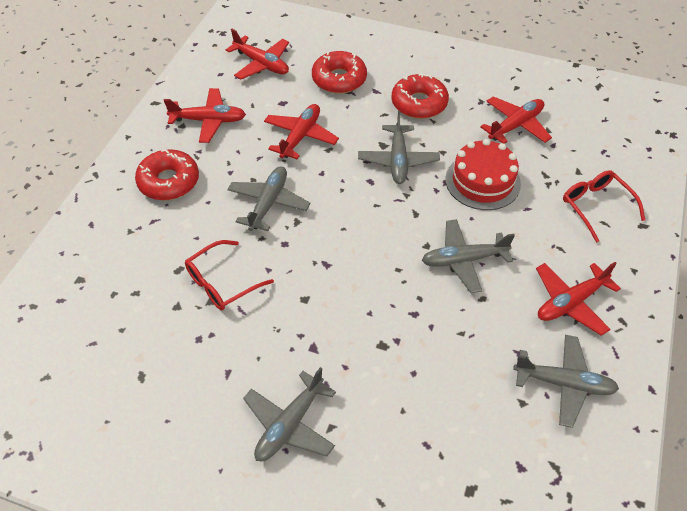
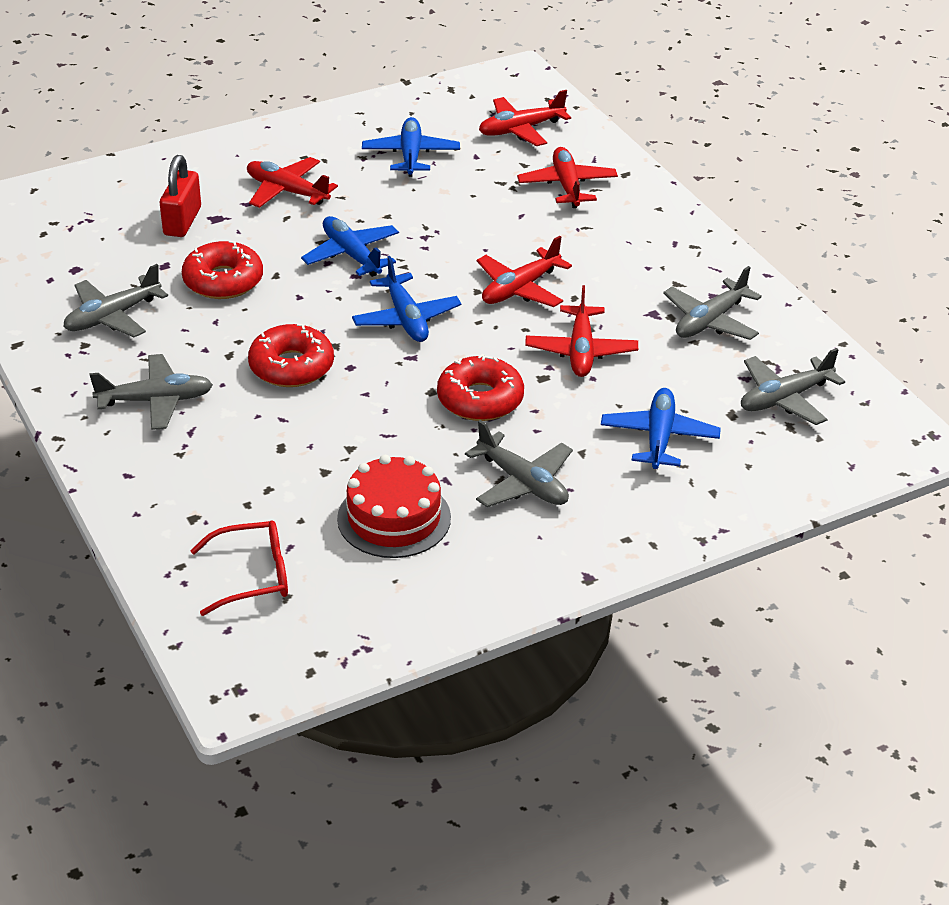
blue plane: 0 -> 4
red glasses: 2 -> 1
red padlock: 0 -> 1

